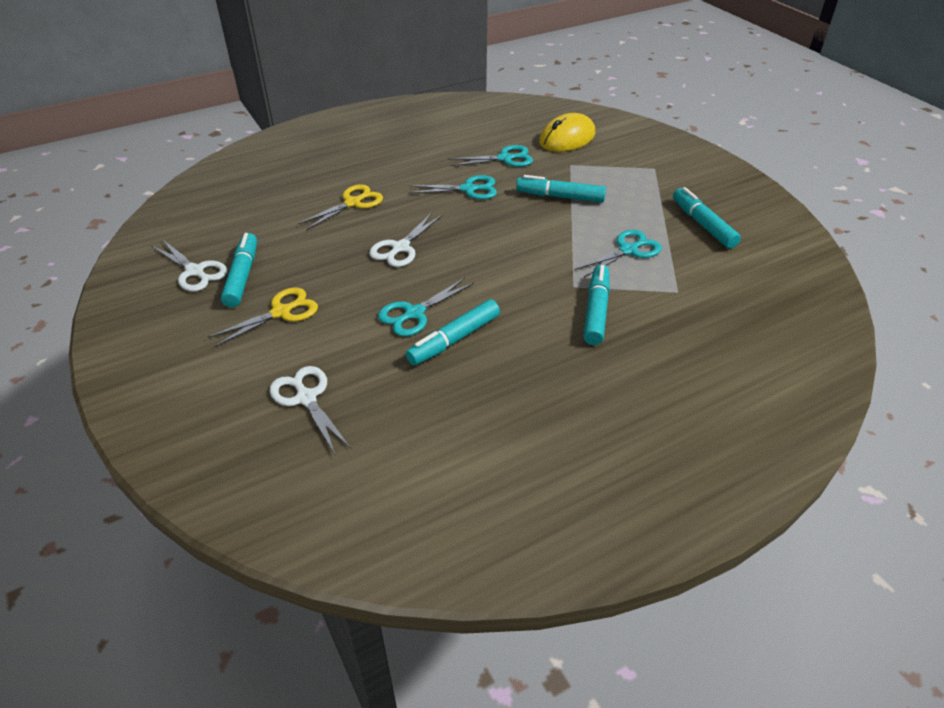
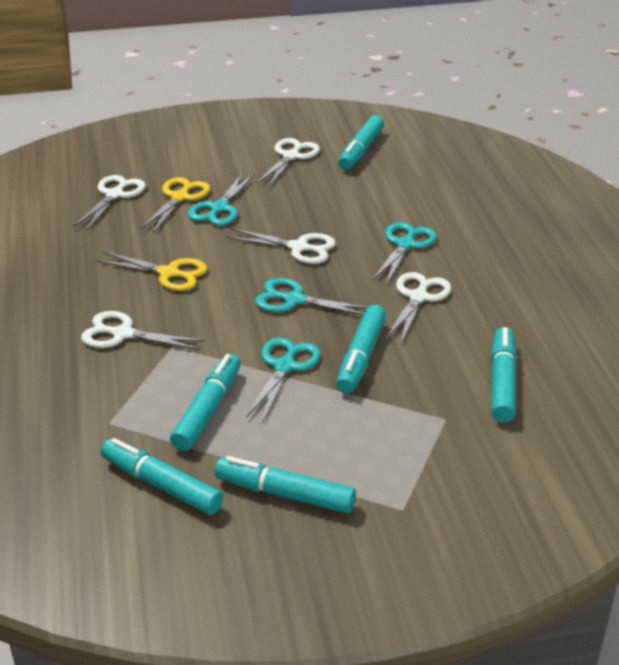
turquoise marker: 5 -> 6
white scissors: 3 -> 5
yellow mouse: 1 -> 0

